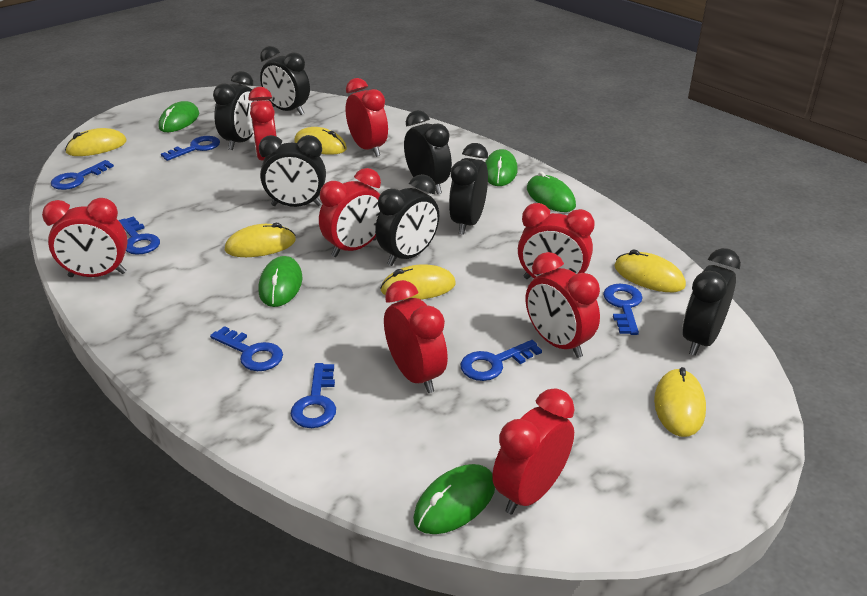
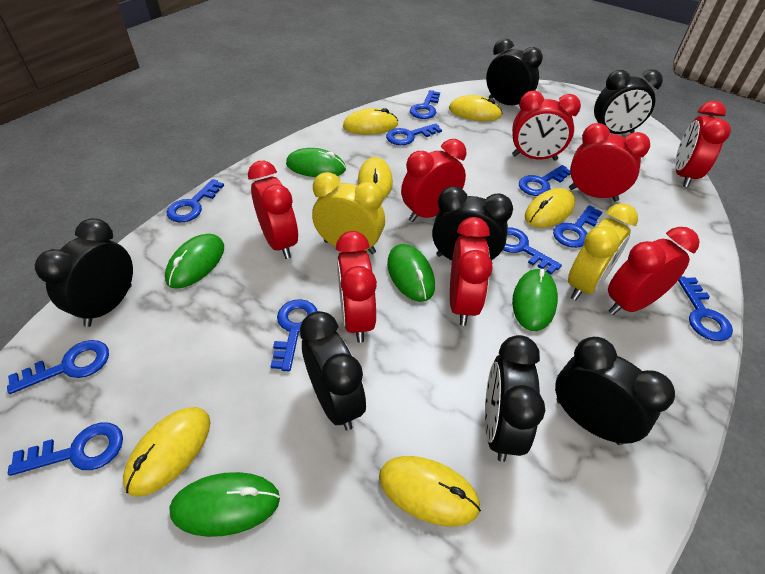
blue key: 7 -> 10
yellow clock: 0 -> 2

